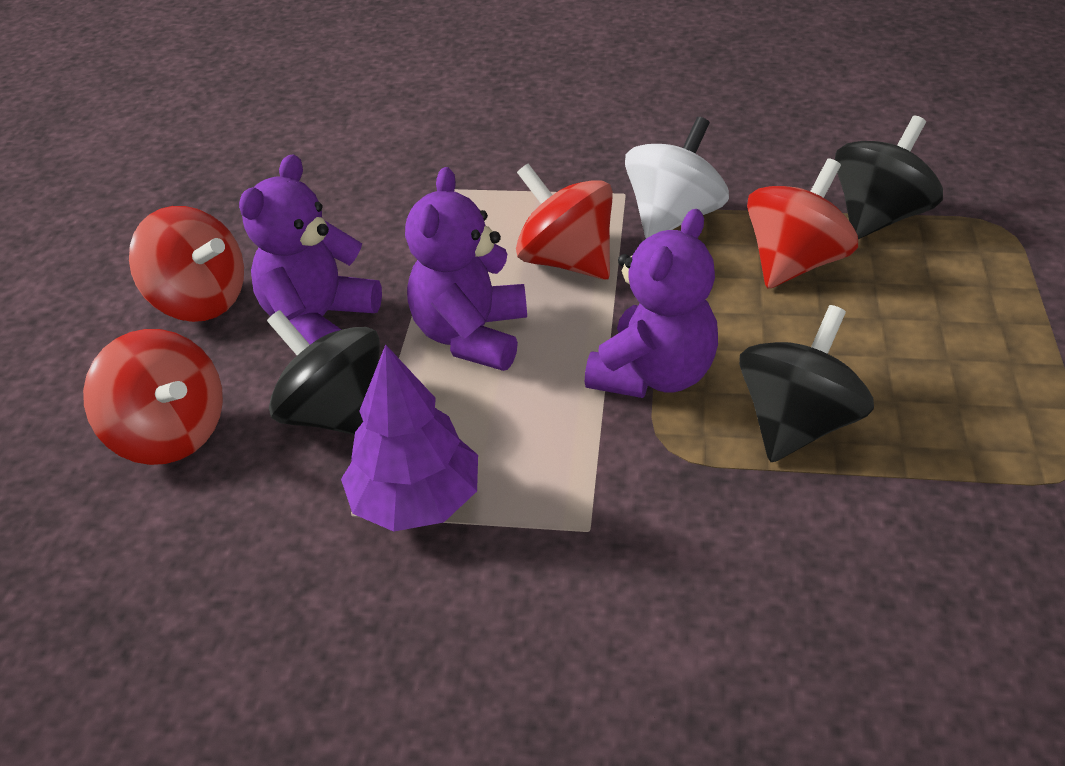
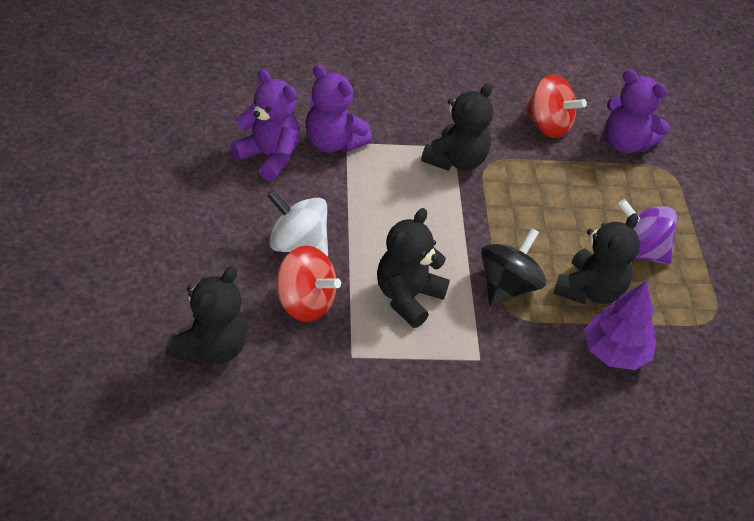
black spinning top: 3 -> 1
black teddy bear: 0 -> 4
purple spinning top: 0 -> 1
red spinning top: 4 -> 2

